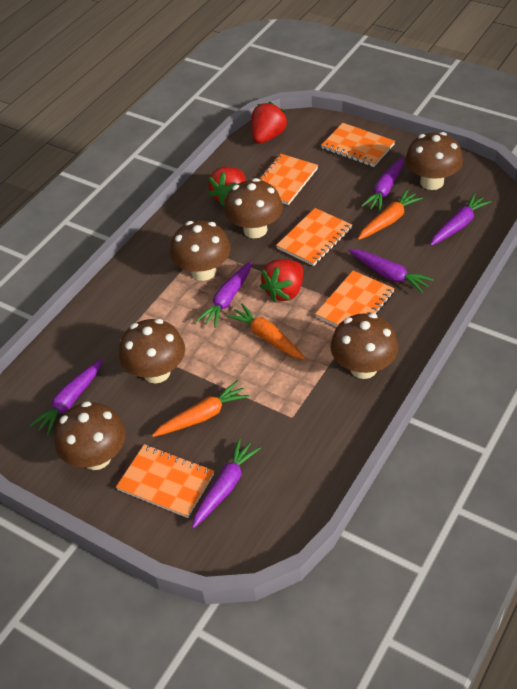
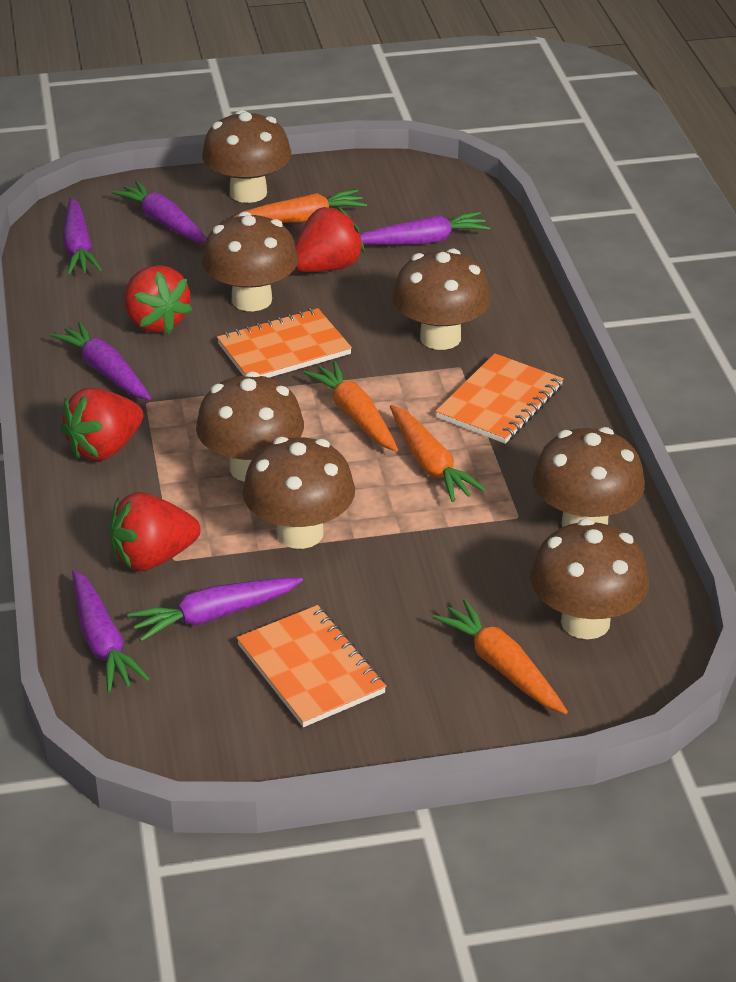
brown mushroom: 6 -> 7
orange carrot: 3 -> 4
orange notebook: 5 -> 3
red strawberry: 3 -> 4

